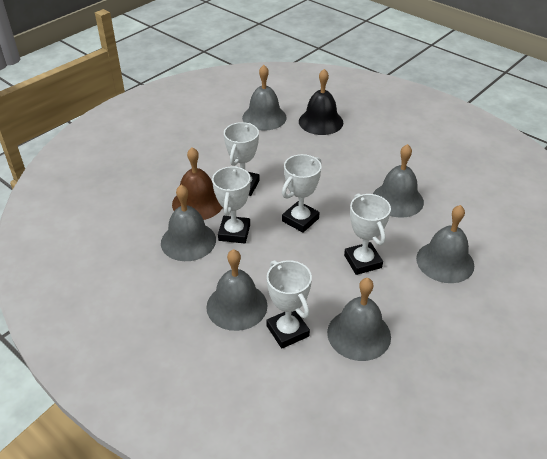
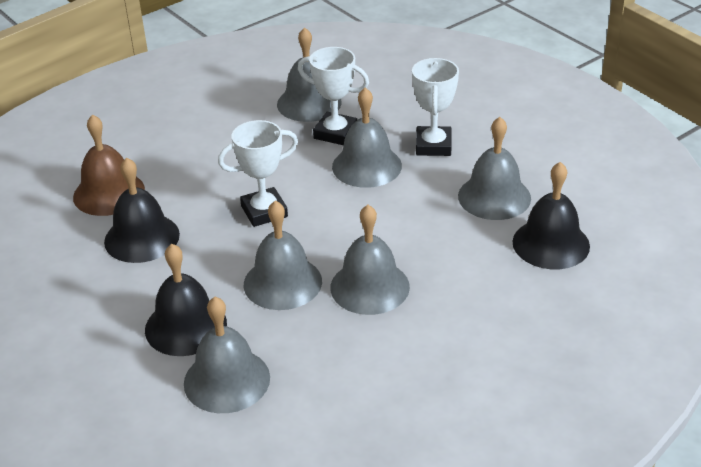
black bell: 1 -> 3
white trophy: 5 -> 3

